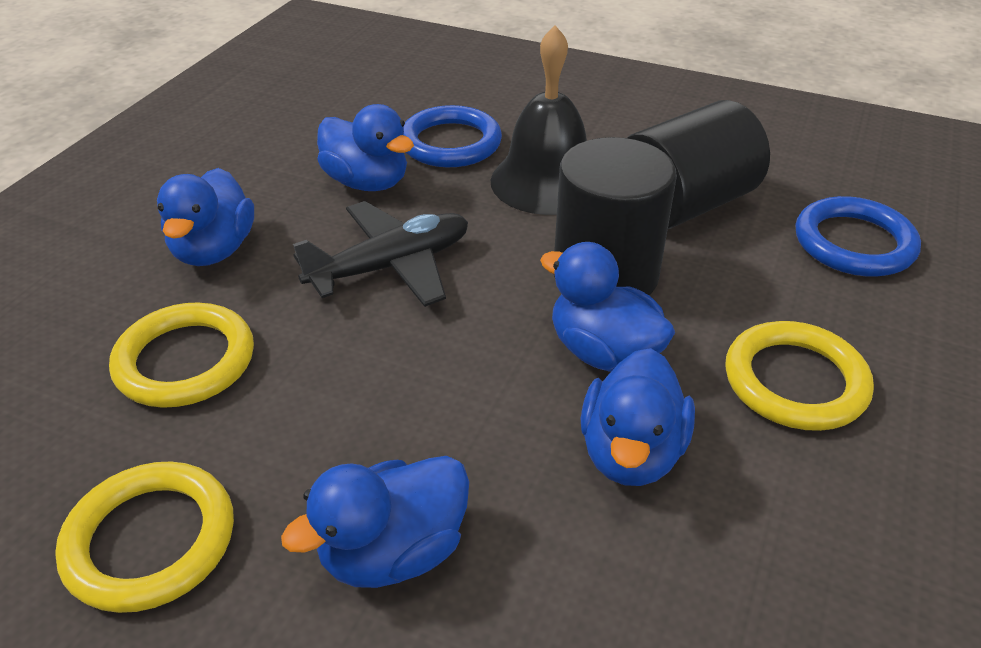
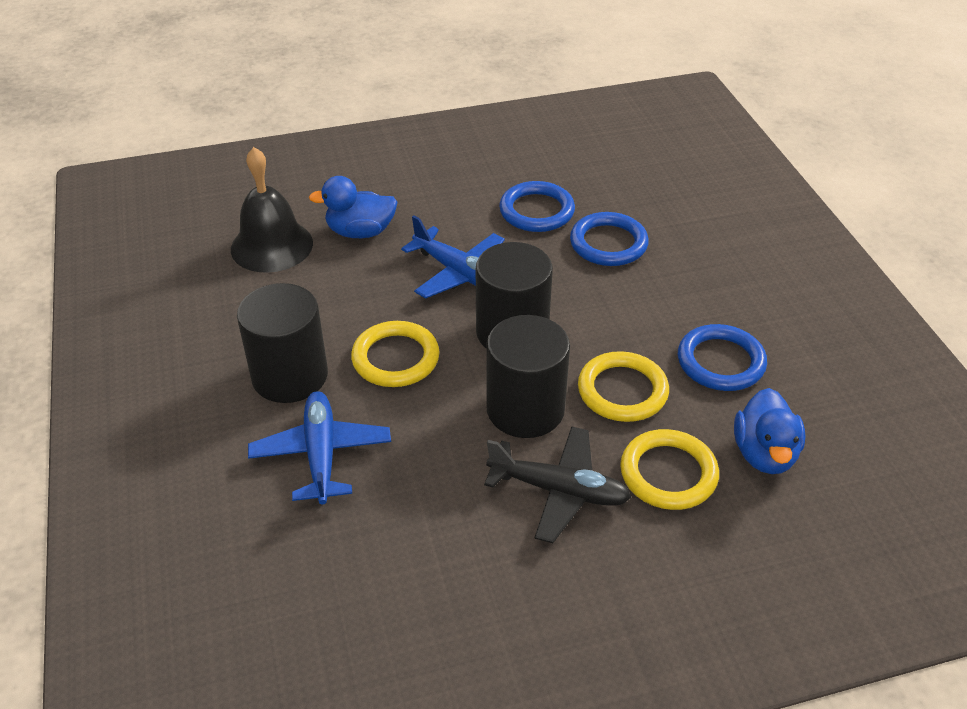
black cylinder: 2 -> 3
blue duck: 5 -> 2
blue plane: 0 -> 2
blue ring: 2 -> 3

